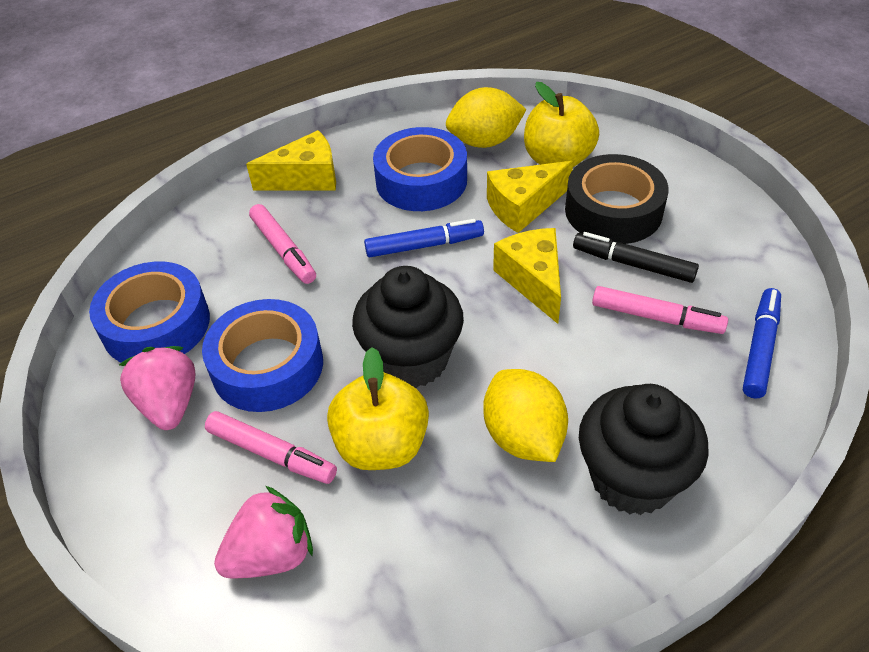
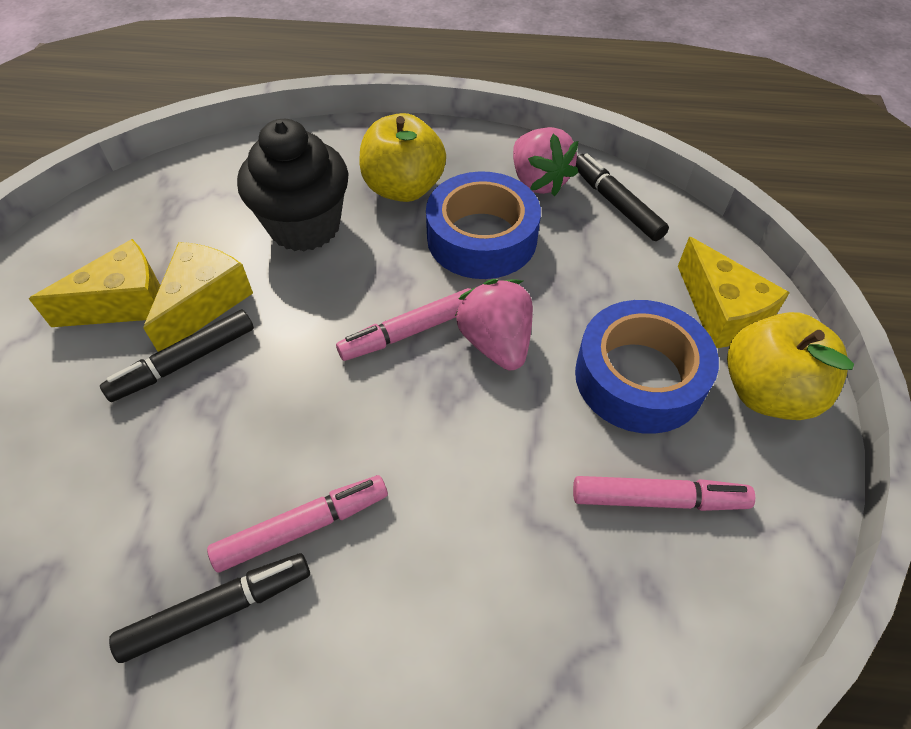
black cupcake: 2 -> 1
black marker: 1 -> 3
black tape: 1 -> 0
blue marker: 2 -> 0
blue tape: 3 -> 2
yellow lemon: 2 -> 0

